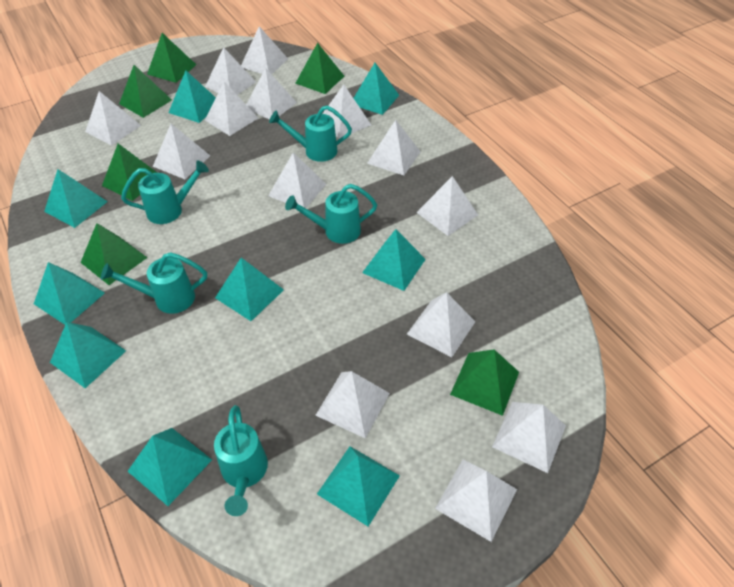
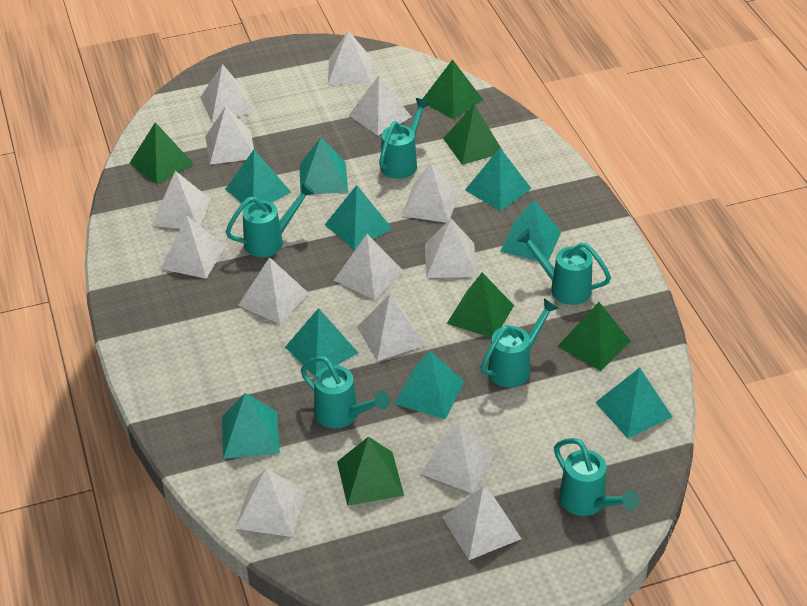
turquoise watering can: 5 -> 6

